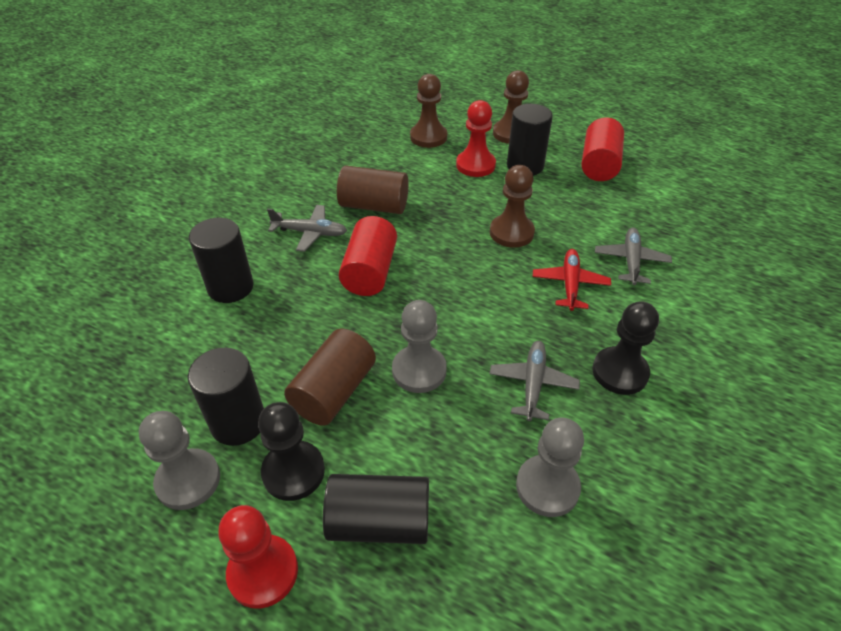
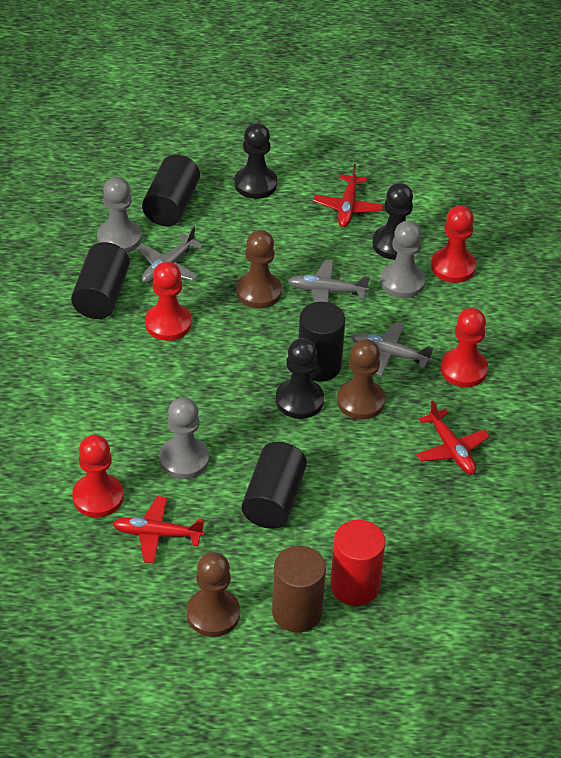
black pawn: 2 -> 3
brown cylinder: 2 -> 1
red cylinder: 2 -> 1
red pawn: 2 -> 4
red plane: 1 -> 3

